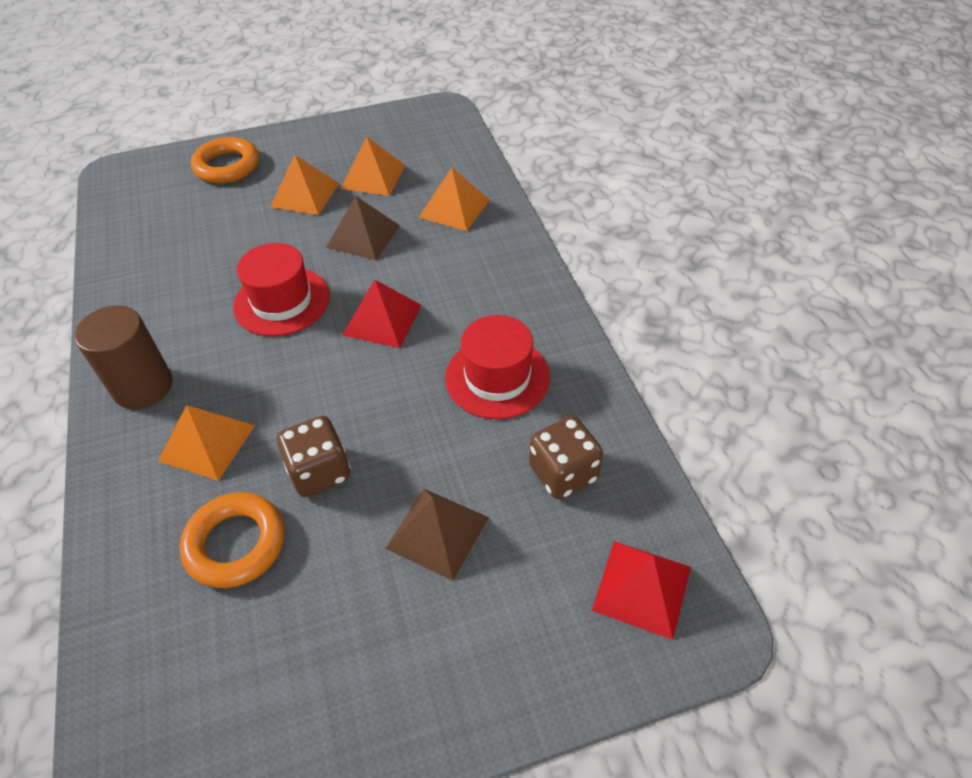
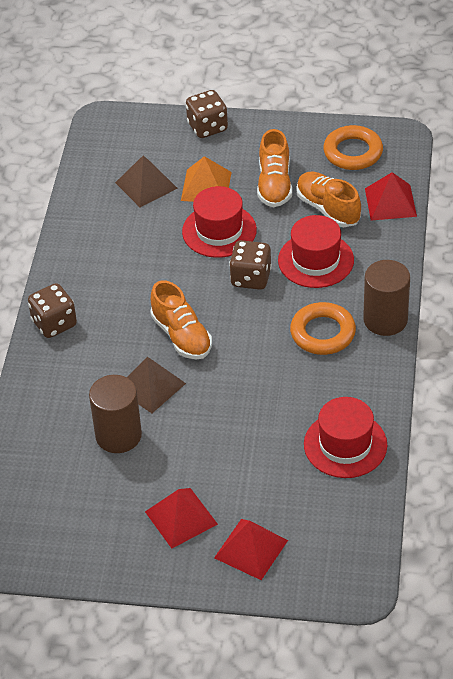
brown cylinder: 1 -> 2
brown dice: 2 -> 3
orange pyramid: 4 -> 1
orange shoe: 0 -> 3
red hat: 2 -> 3
red pyramid: 2 -> 3

